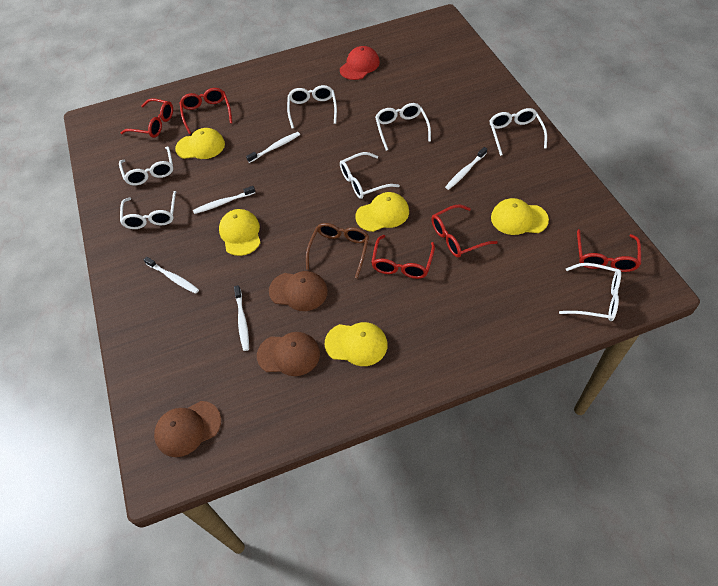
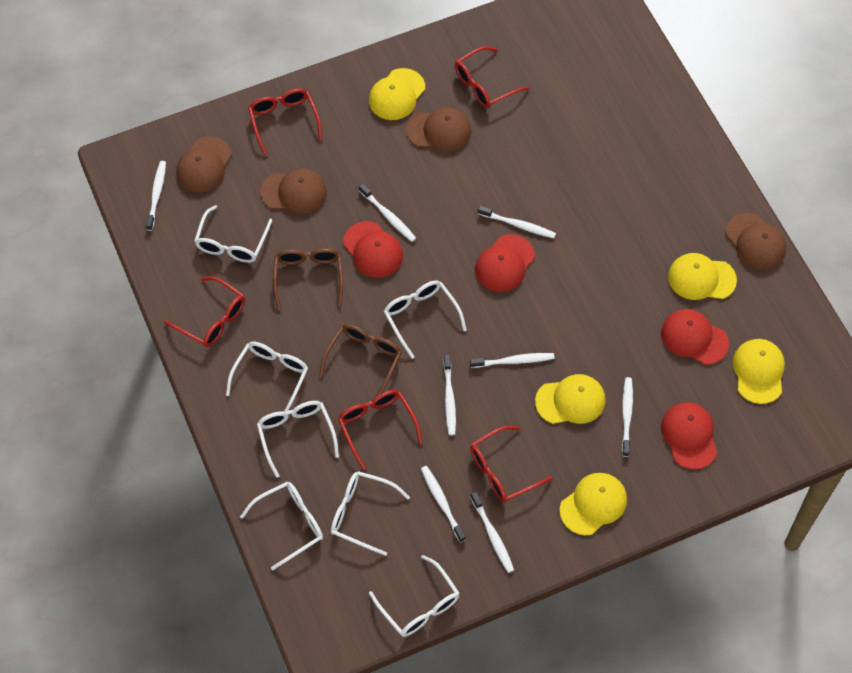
brown cap: 3 -> 4
brown glasses: 1 -> 2
red cap: 1 -> 4
white toothbrush: 5 -> 8

